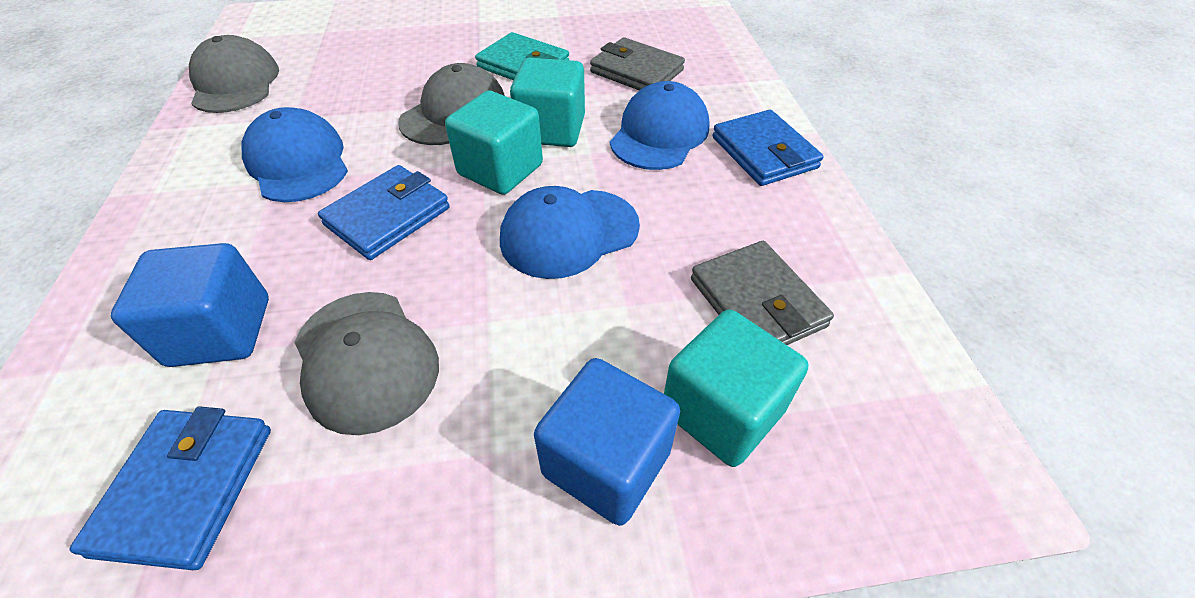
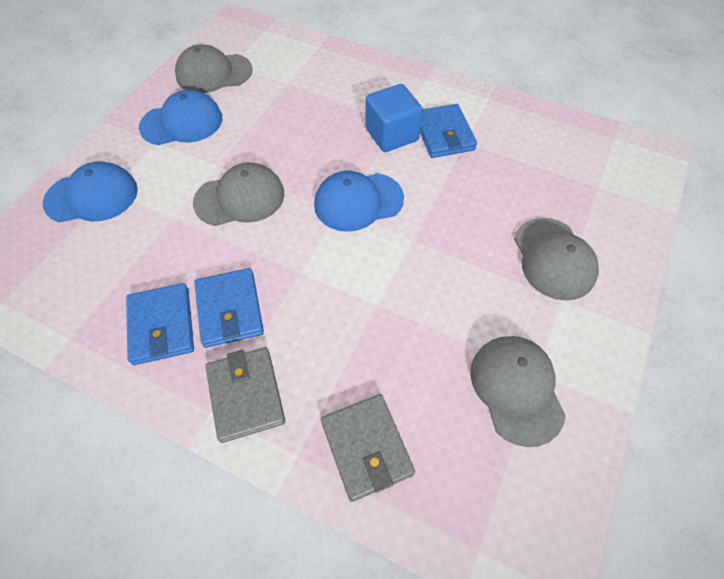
blue cube: 2 -> 1
grey cap: 3 -> 4
turquoise cube: 3 -> 0
turquoise wallet: 1 -> 0

